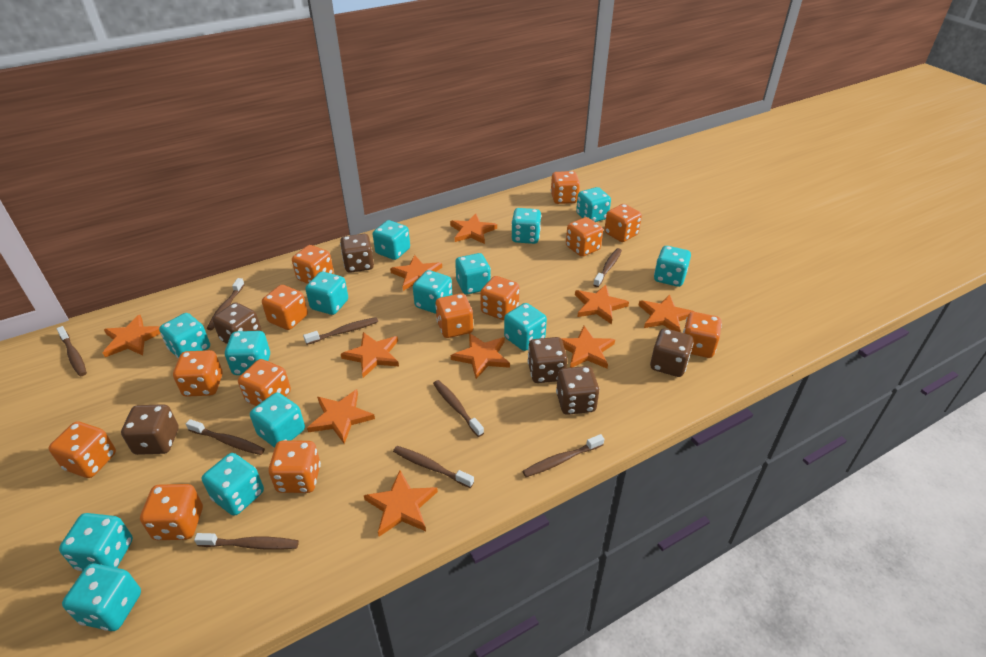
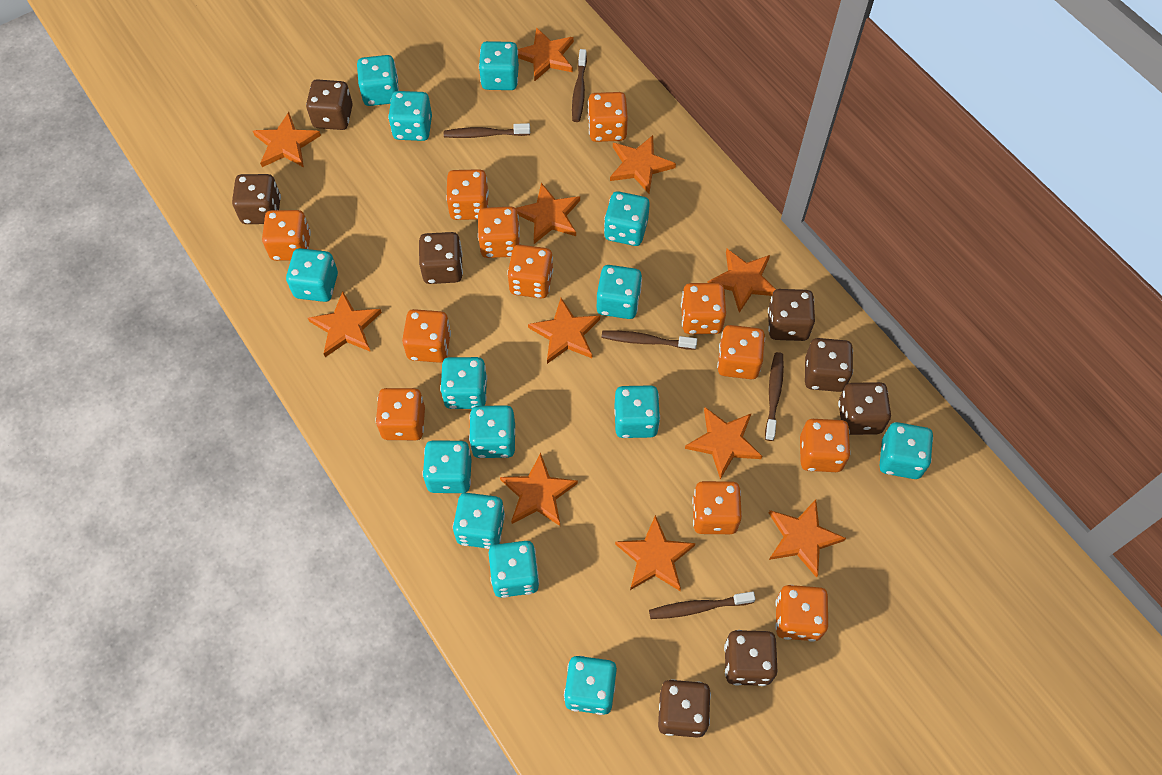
brown dice: 6 -> 8
brown toothbrush: 9 -> 5
orange dice: 13 -> 12
orange star: 10 -> 11

